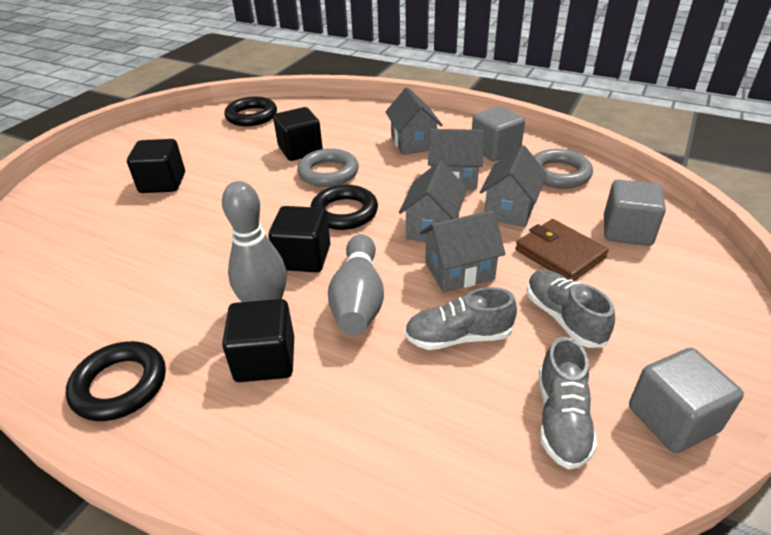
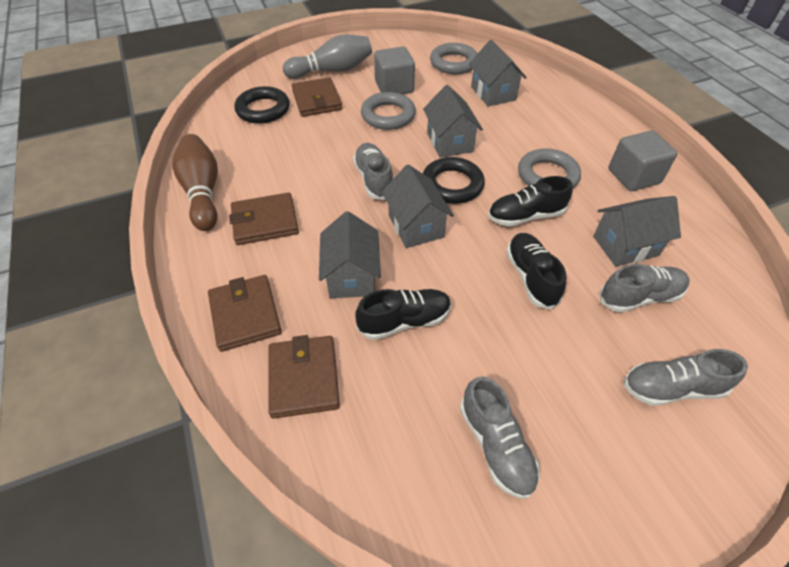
black cube: 4 -> 0
black ring: 3 -> 2
black shoe: 0 -> 3
brown bowling pin: 0 -> 1
brown wallet: 1 -> 4
grey bowling pin: 2 -> 1
grey cube: 3 -> 2
grey ring: 2 -> 3
grey shoe: 3 -> 4

